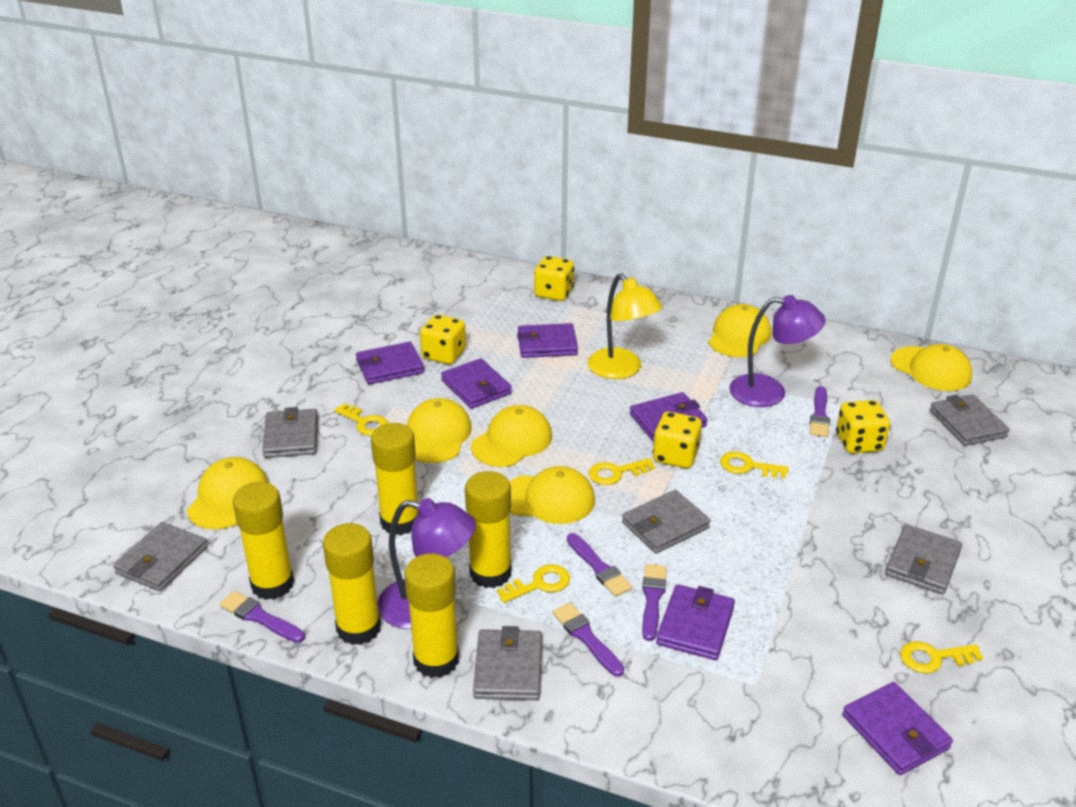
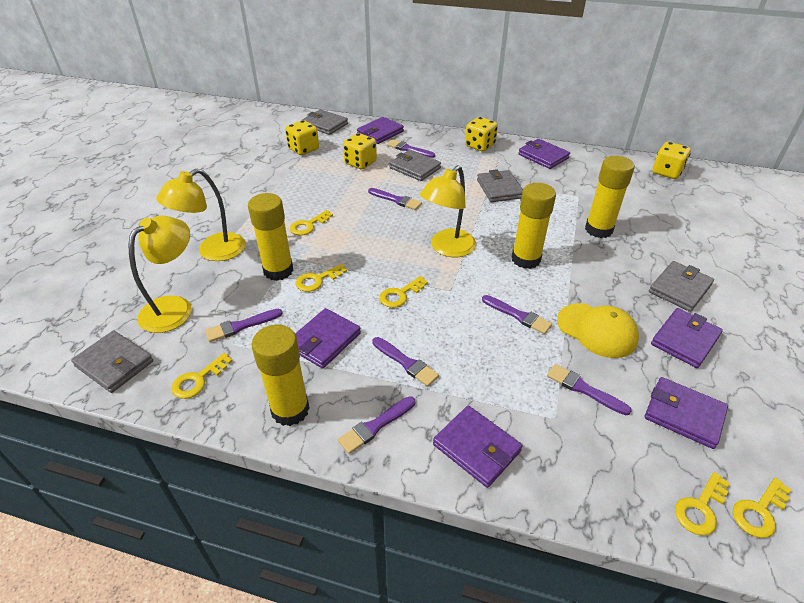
grey wallet: 6 -> 5
purple brush: 5 -> 7
purple lamp: 2 -> 0
yellow cap: 6 -> 1
yellow glue stick: 5 -> 4
yellow key: 5 -> 6
yellow lamp: 1 -> 3

